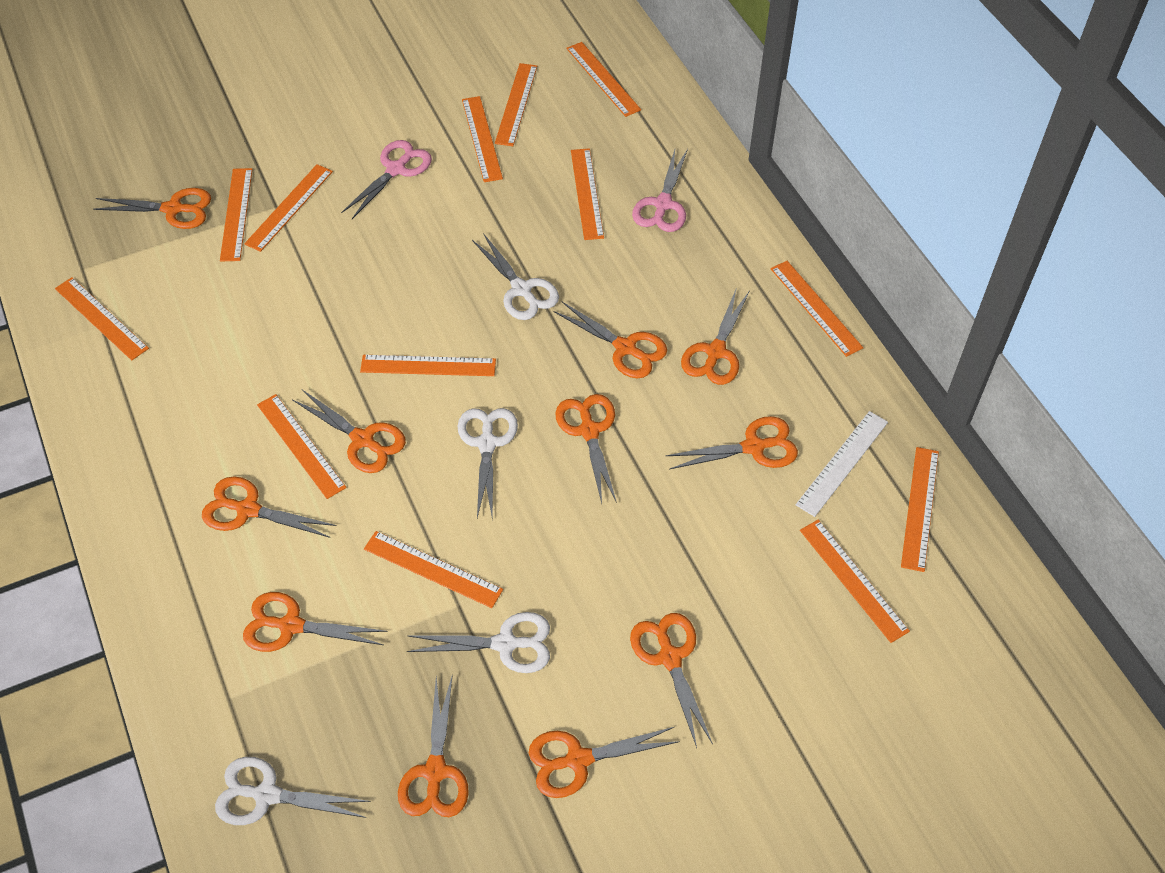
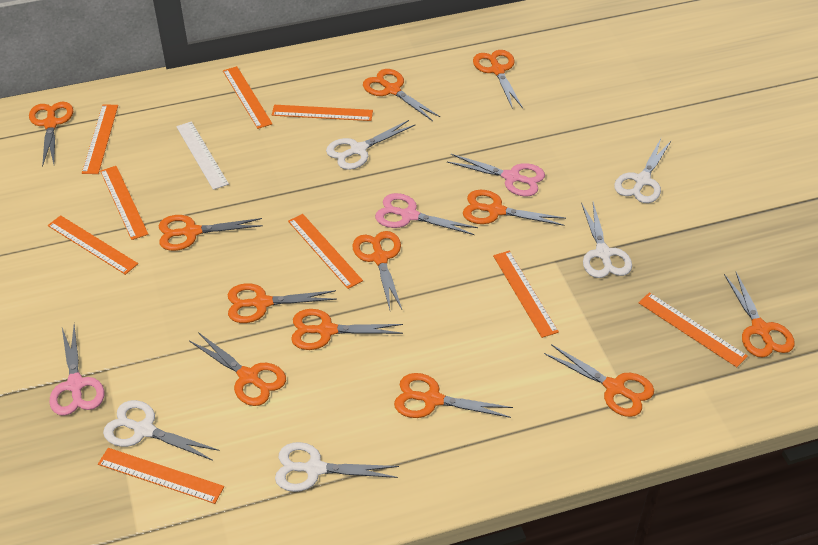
orange ruler: 13 -> 9
orange scissors: 11 -> 12
pink scissors: 2 -> 3
white scissors: 4 -> 5

